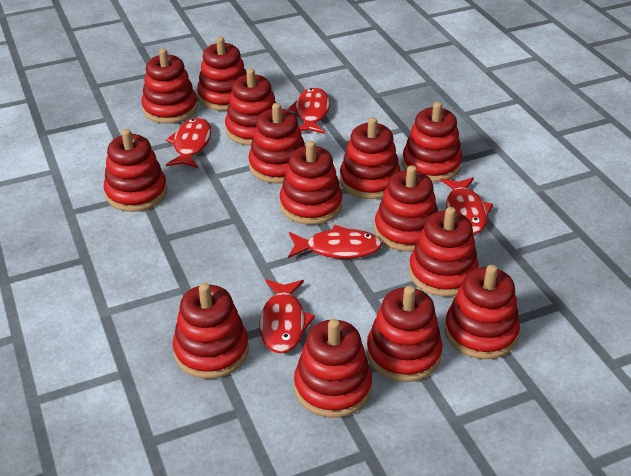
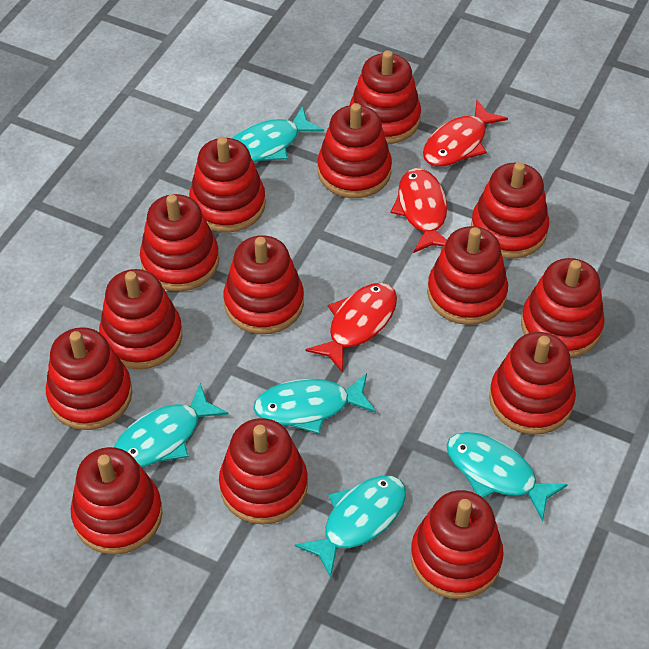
red fish: 5 -> 3
turquoise fish: 0 -> 5

